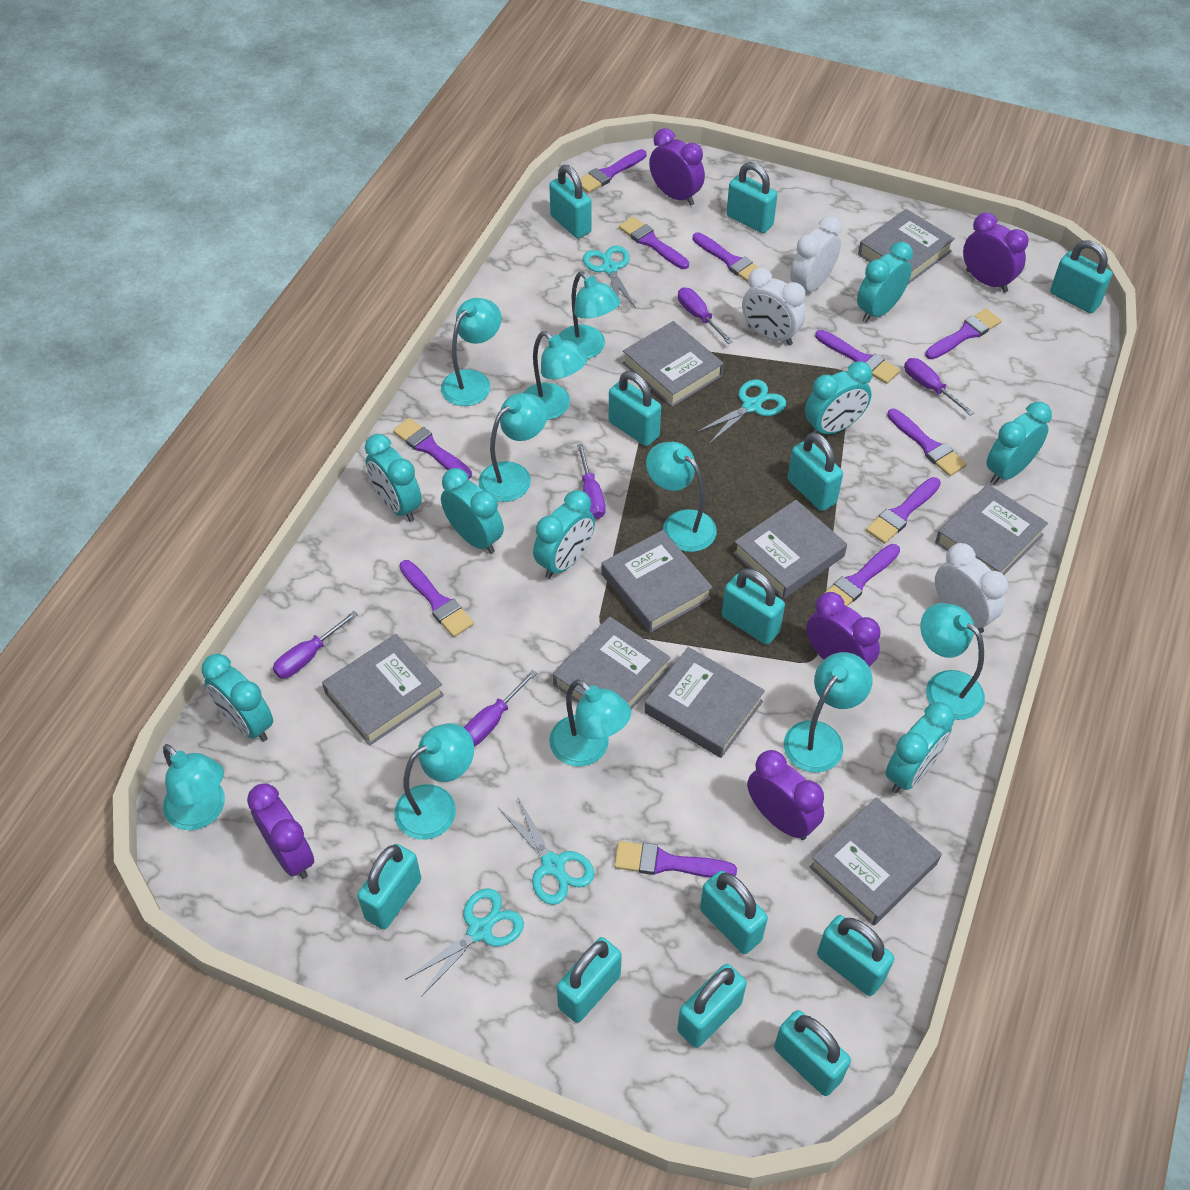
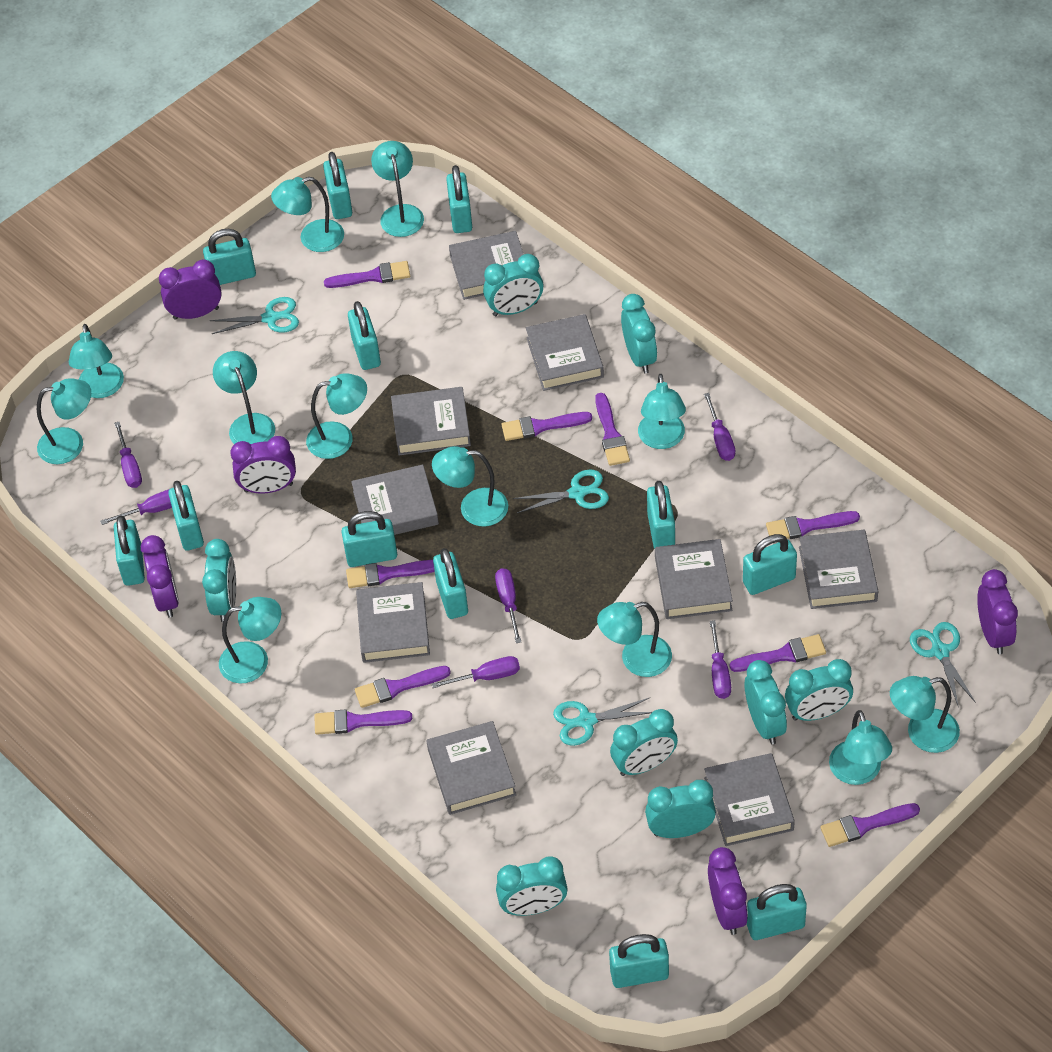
purple brush: 11 -> 9
purple screwdriver: 5 -> 6
turquoise lamp: 10 -> 12
white clock: 3 -> 0

